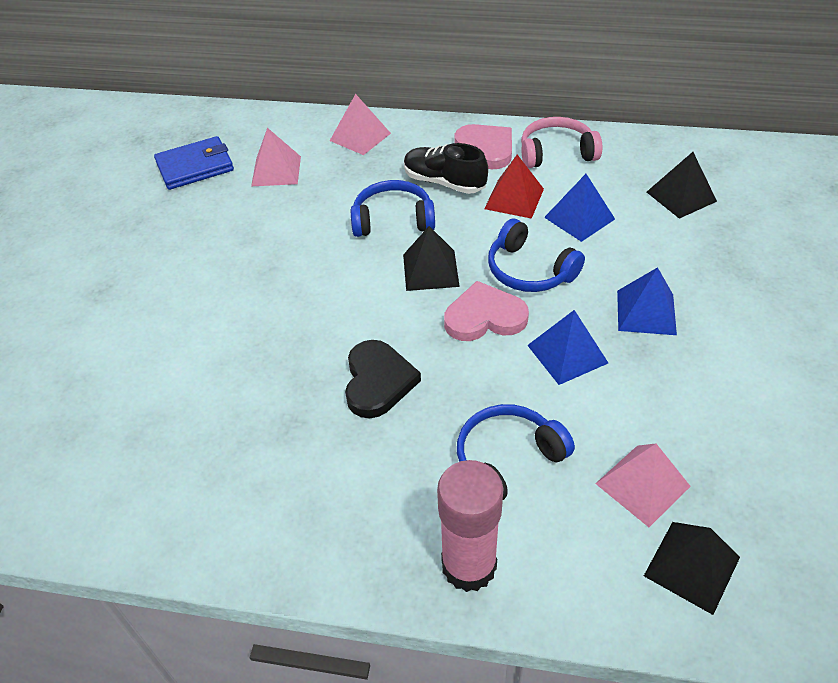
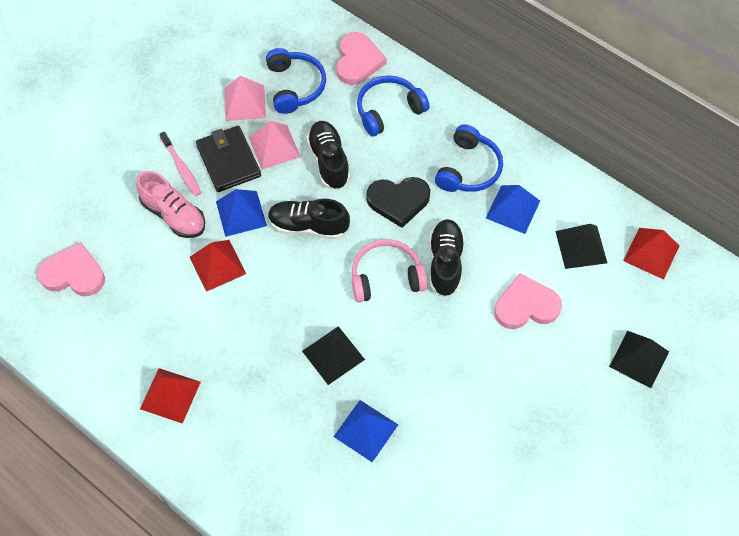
black shoe: 1 -> 3
black wallet: 0 -> 1
blue wallet: 1 -> 0
pink glue stick: 1 -> 0
pink heart: 2 -> 3
pink pyramid: 3 -> 2
pink shoe: 0 -> 1
pink toothbrush: 0 -> 1
red pyramid: 1 -> 3

